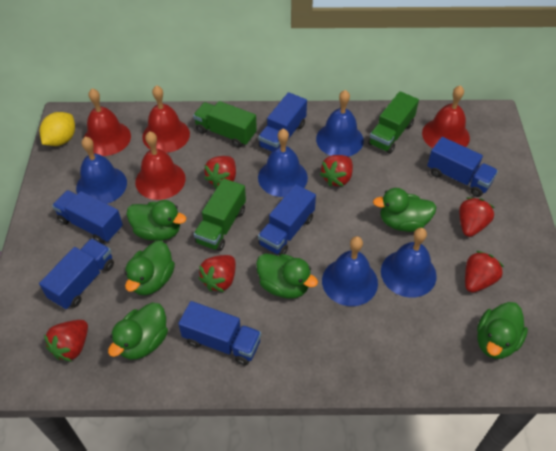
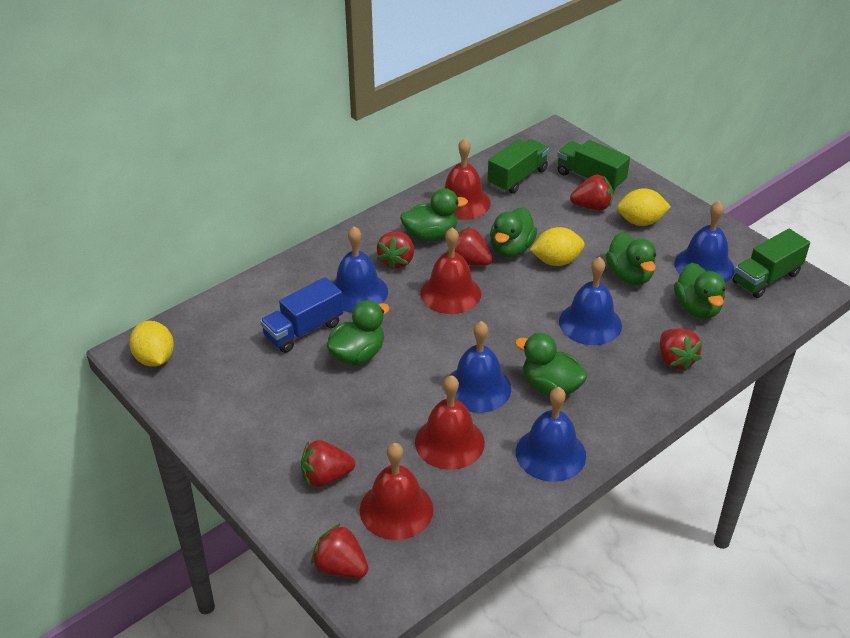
blue truck: 6 -> 1
yellow lemon: 1 -> 3

